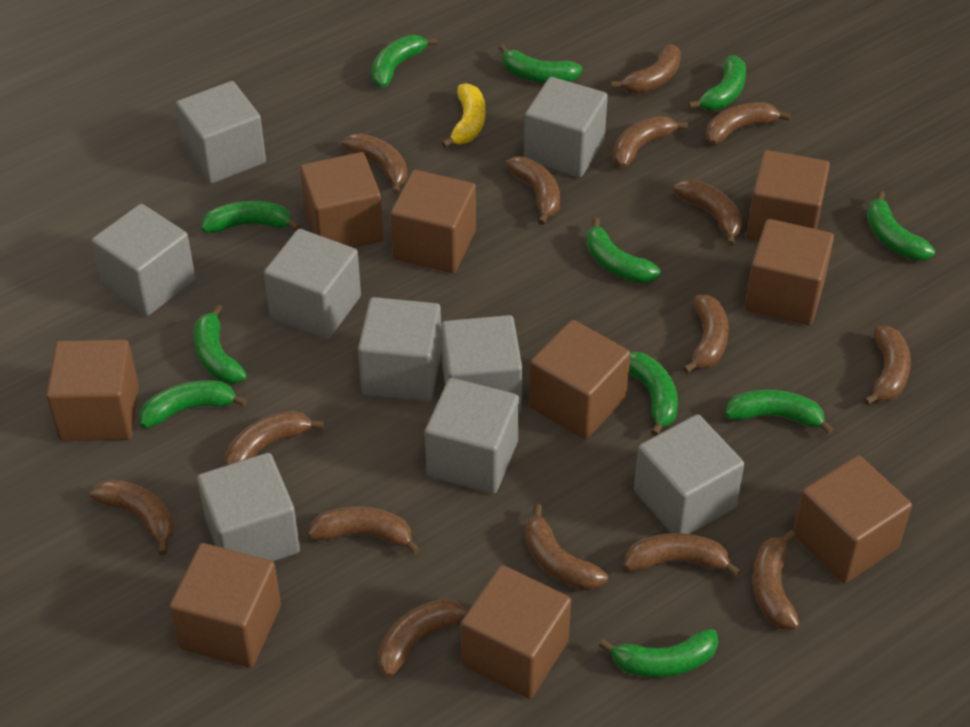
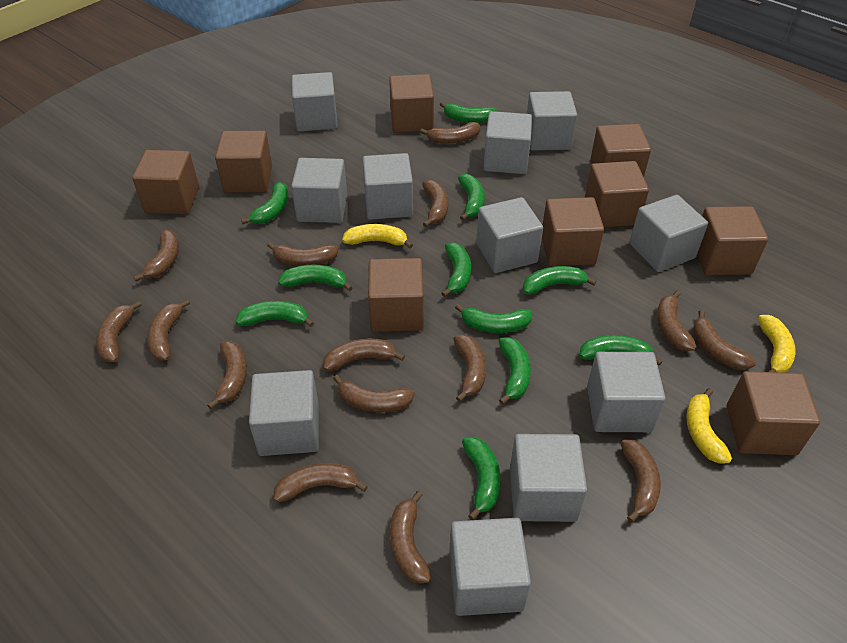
grey cube: 9 -> 11
yellow banana: 1 -> 3

